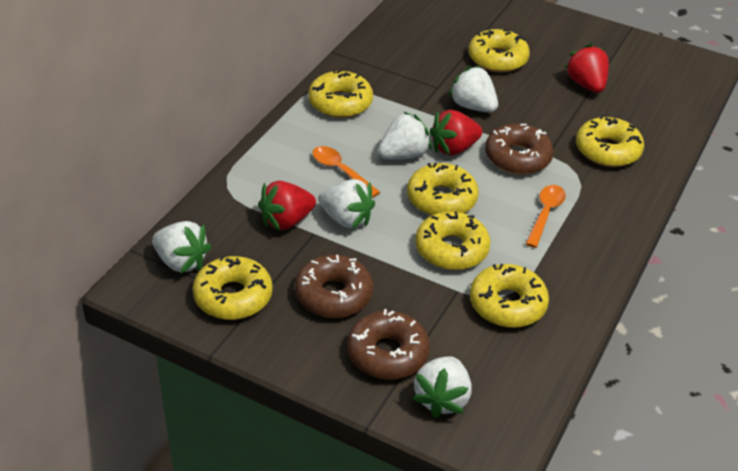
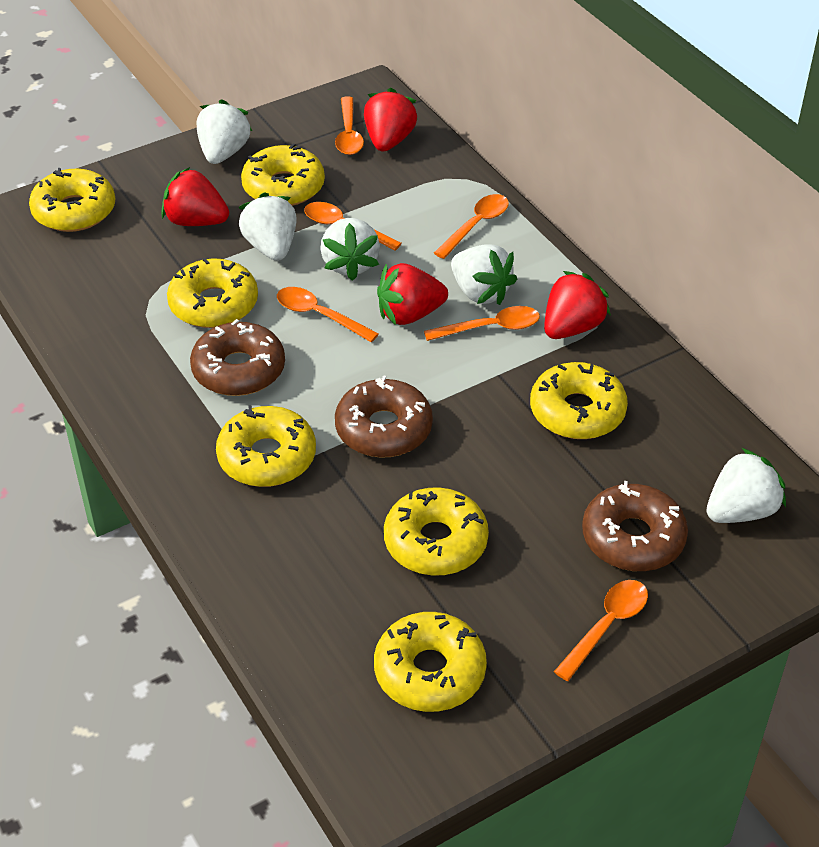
orange spoon: 2 -> 6
red strawberry: 3 -> 4

